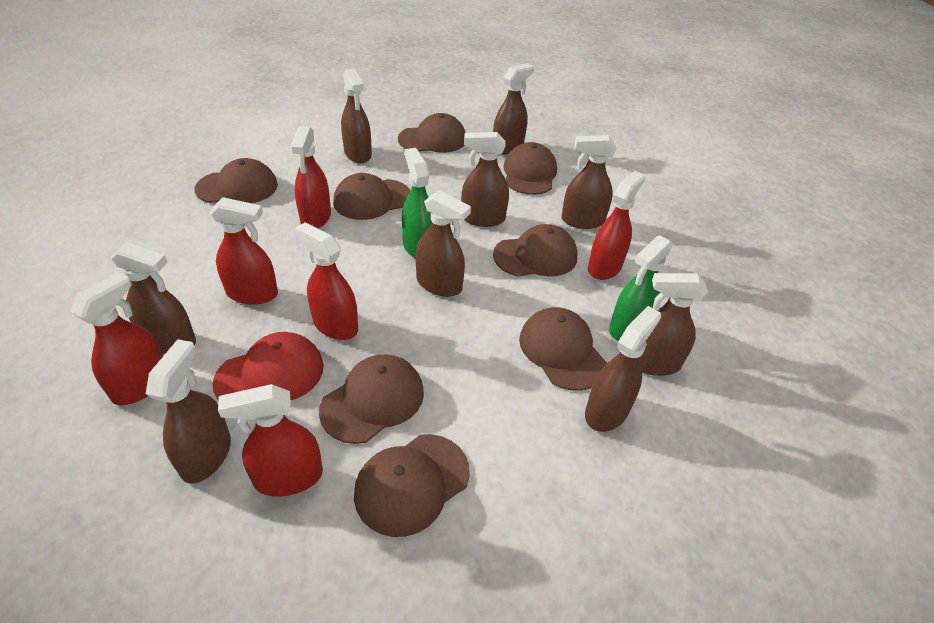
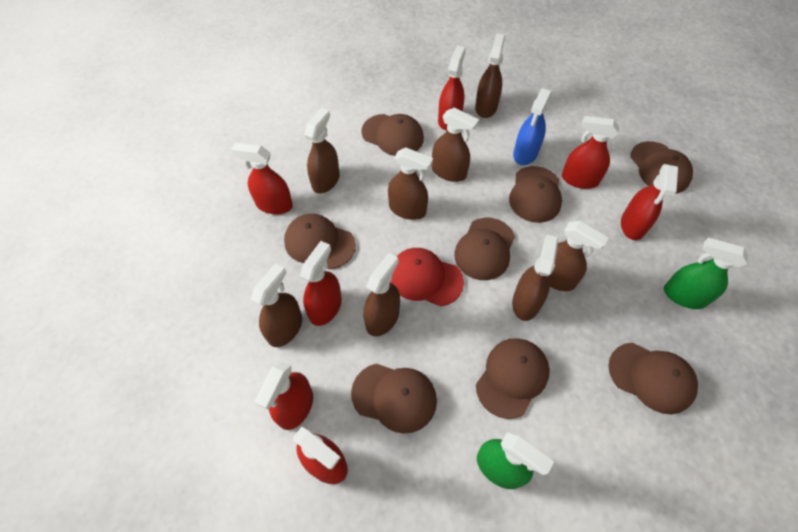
blue spray bottle: 0 -> 1
brown spray bottle: 9 -> 8
red spray bottle: 6 -> 7

